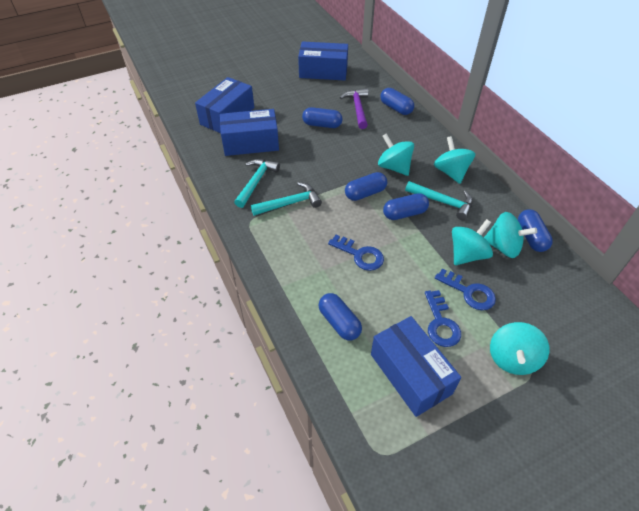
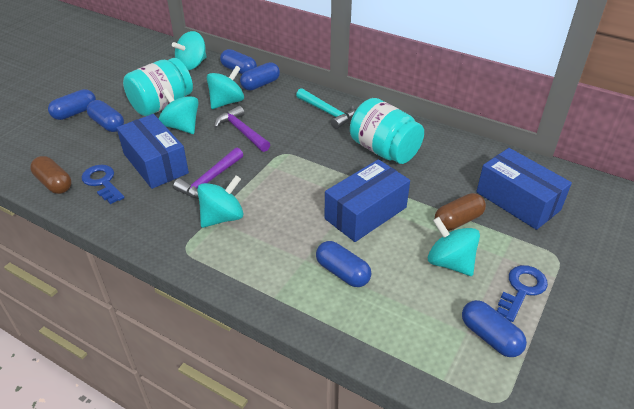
blue box: 4 -> 3
blue key: 3 -> 2
brown capsule: 0 -> 2
purple hammer: 1 -> 2
turquoise hammer: 3 -> 1
turquoise jar: 0 -> 2

